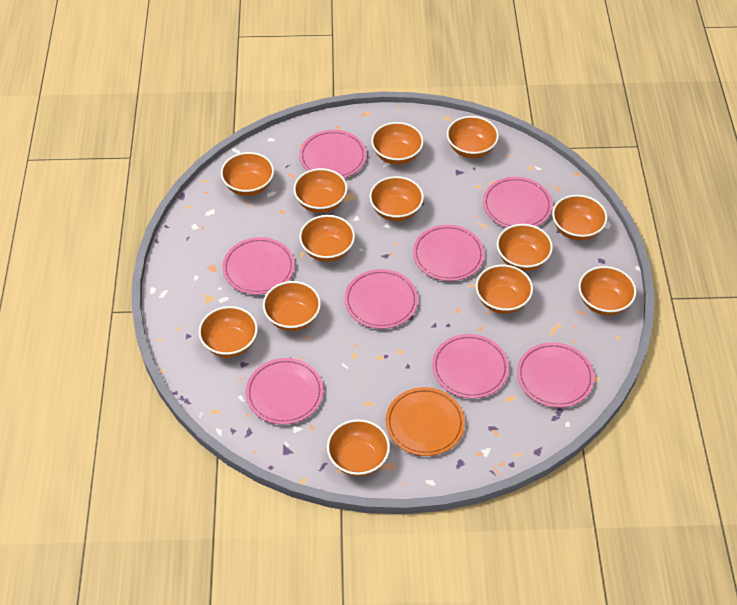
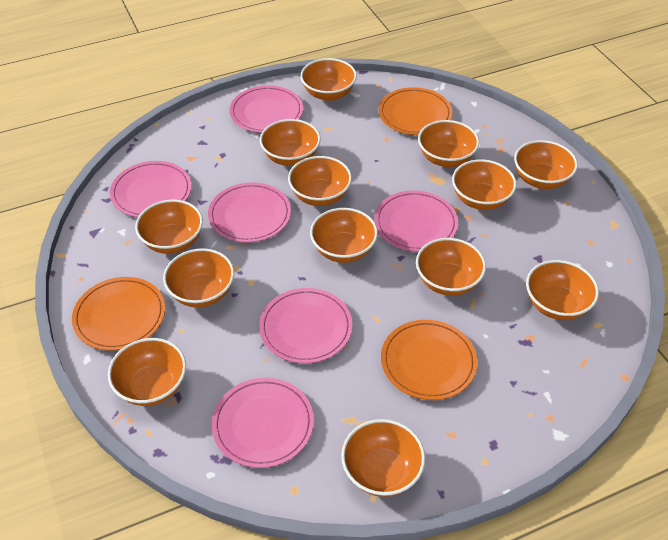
orange plate: 1 -> 3
pink plate: 8 -> 6

